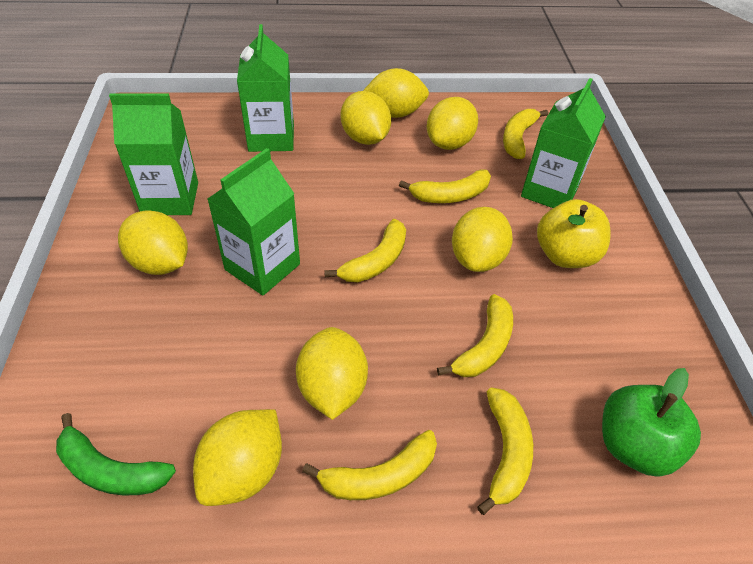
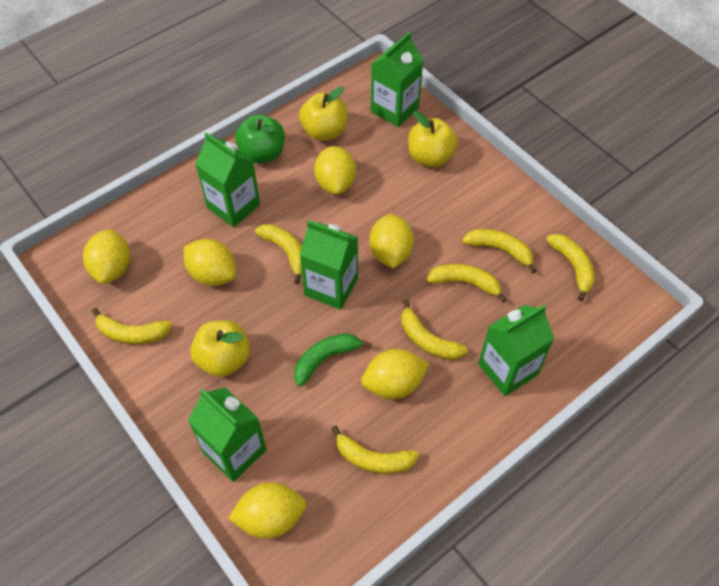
green carton: 4 -> 5
yellow apple: 1 -> 3
yellow banana: 6 -> 7
yellow lemon: 7 -> 6

